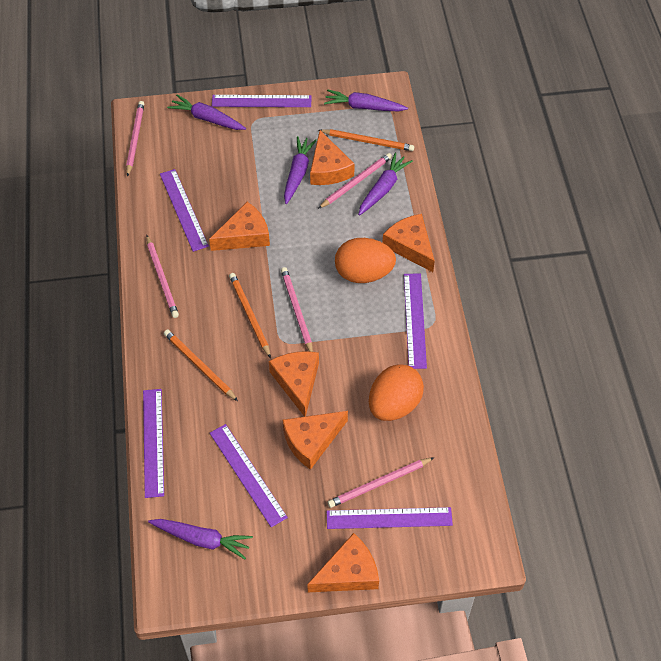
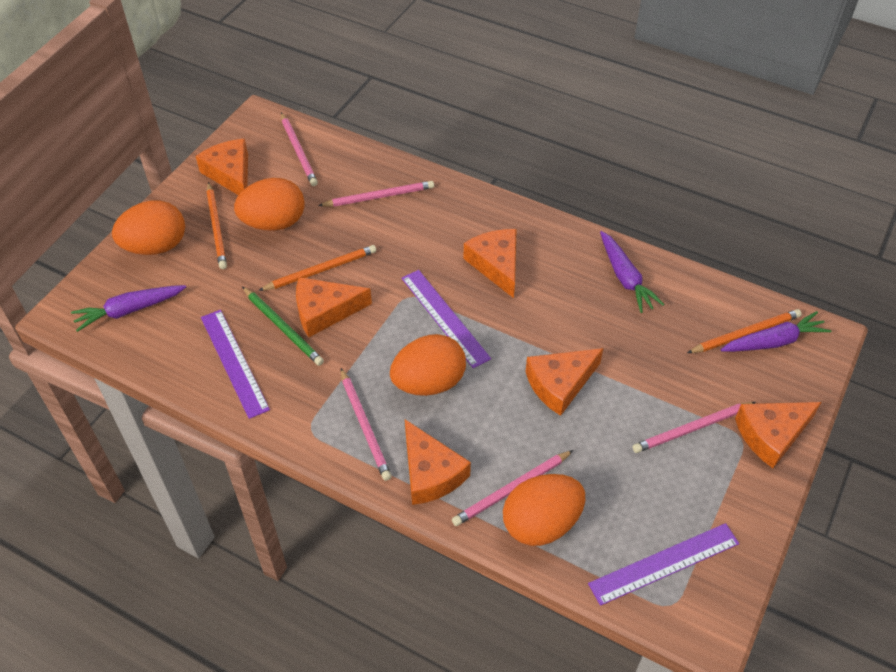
green pencil: 0 -> 1
orange egg: 2 -> 4
purple carrot: 5 -> 3
purple ruler: 6 -> 3

